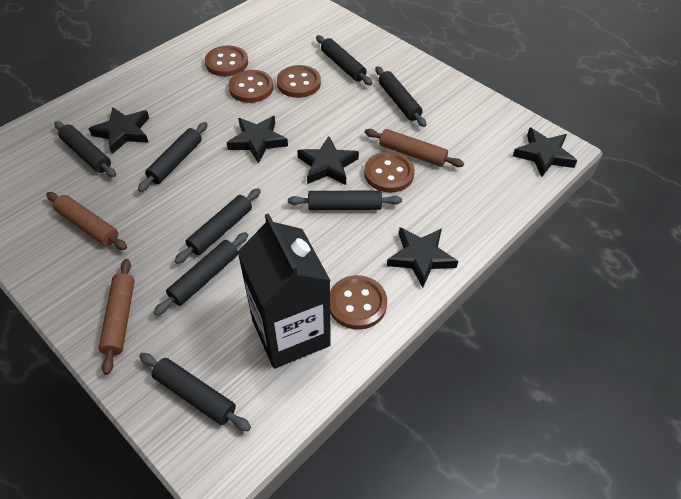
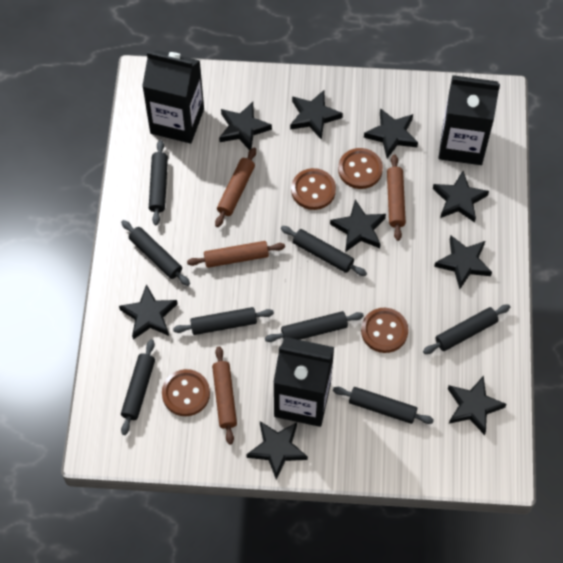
black carton: 1 -> 3
black star: 5 -> 9
brown button: 5 -> 4
brown rolling pin: 3 -> 4

